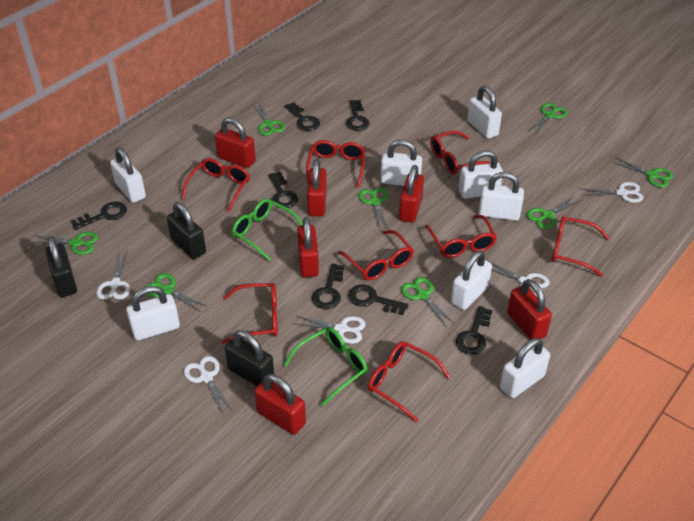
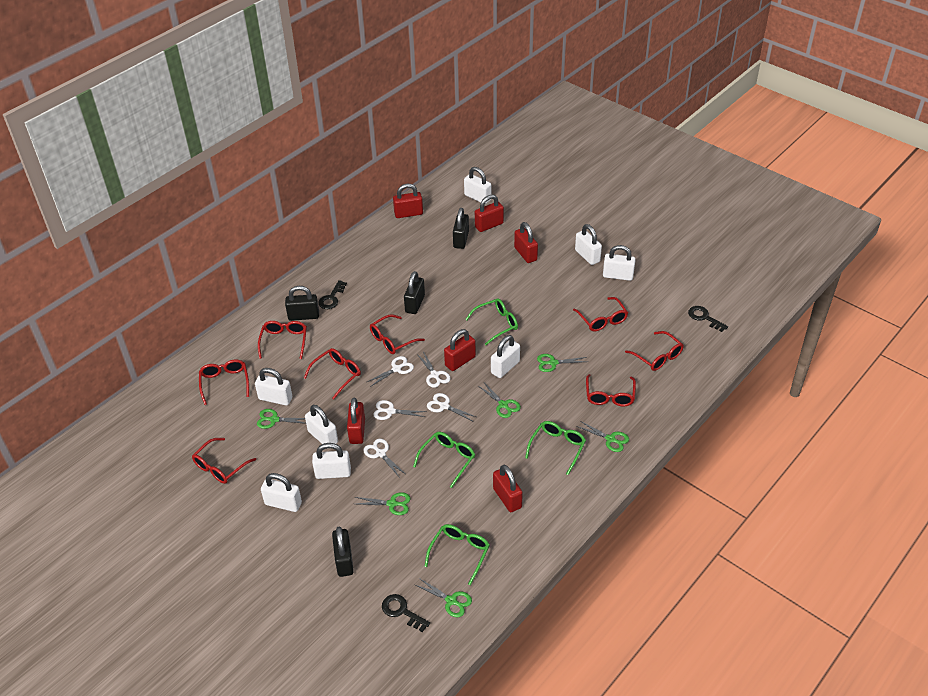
black key: 7 -> 3
black padlock: 3 -> 4
green glasses: 2 -> 4
green scissors: 8 -> 6

